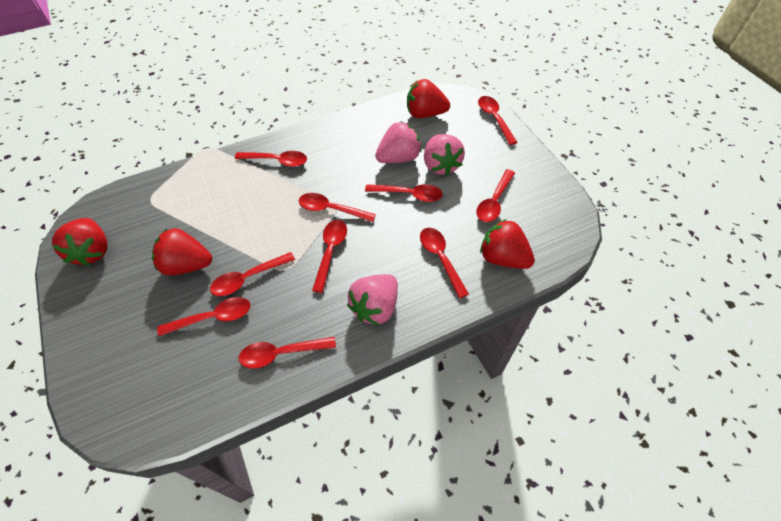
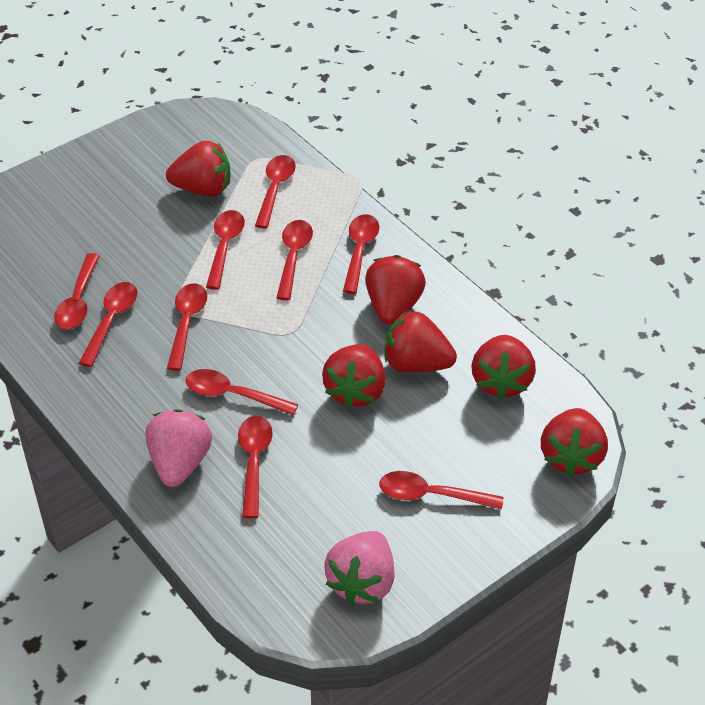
pink strawberry: 3 -> 2
red strawberry: 4 -> 6

